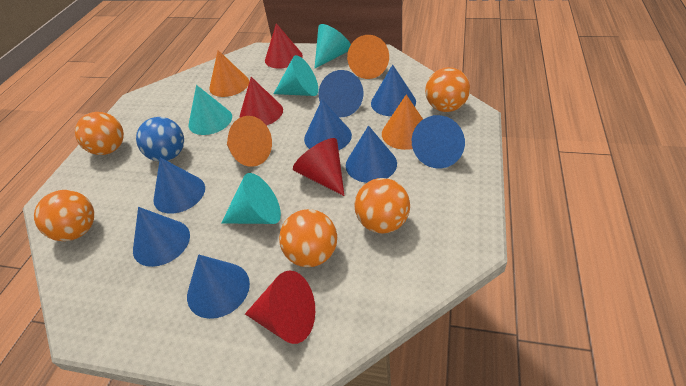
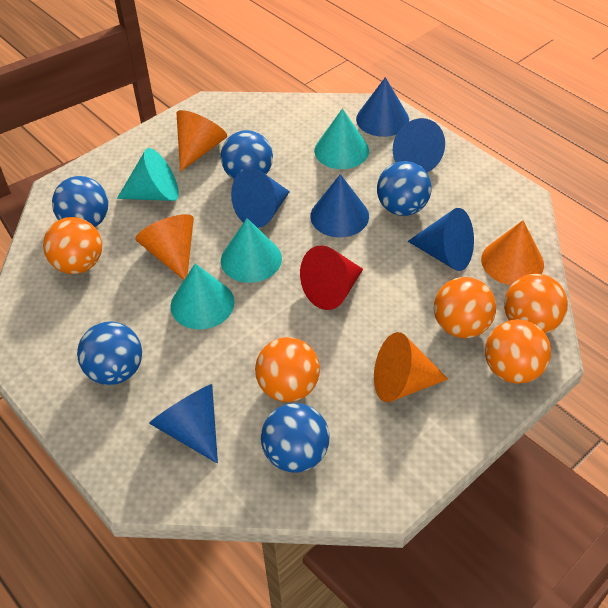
blue ball: 1 -> 5
blue cone: 8 -> 6
red cone: 4 -> 1

